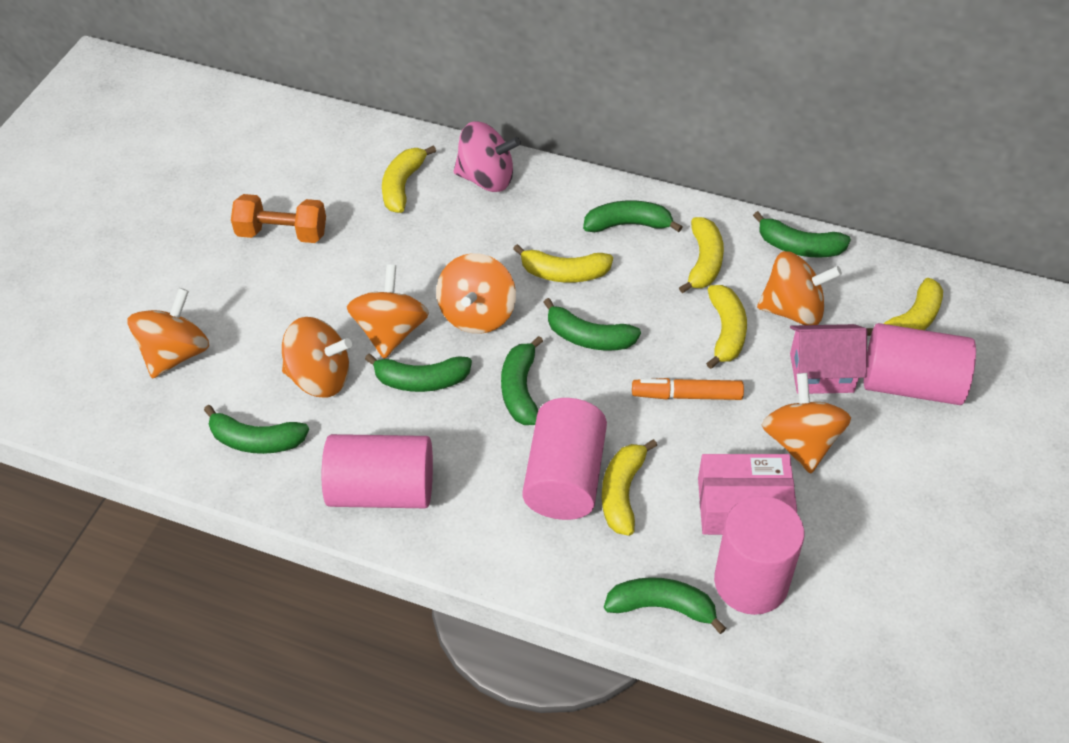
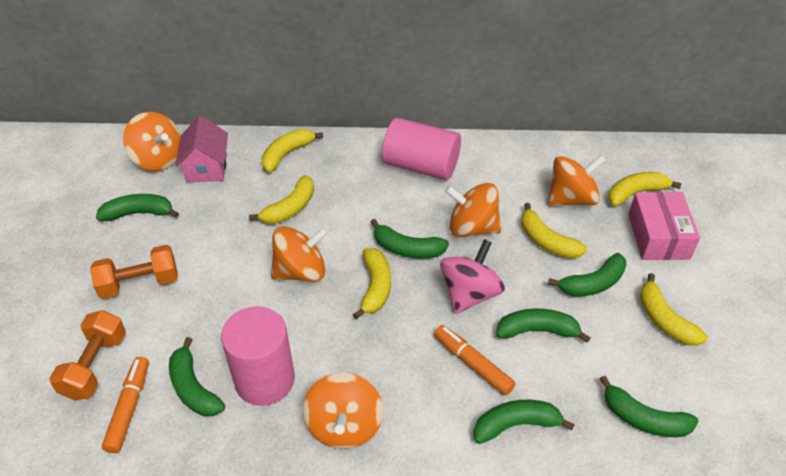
orange dumbbell: 1 -> 2
orange marker: 1 -> 2
orange spinning top: 6 -> 5
pink cylinder: 4 -> 2

